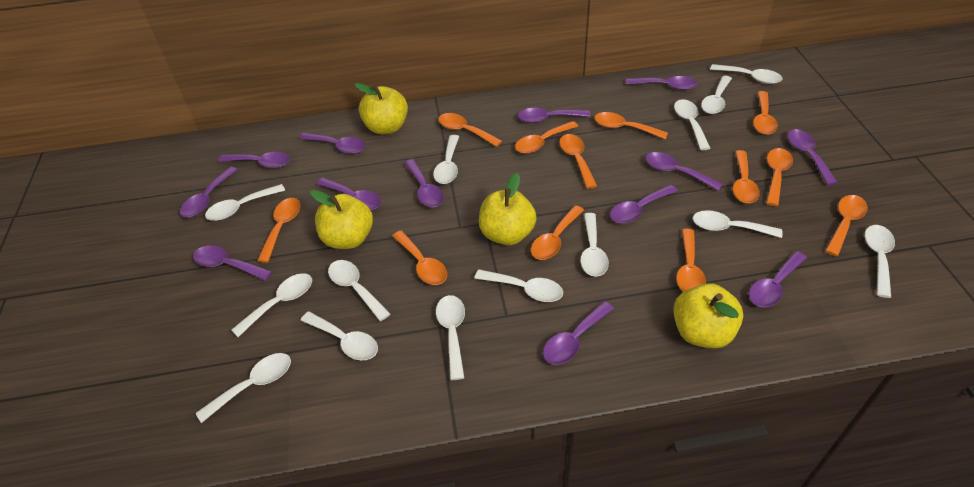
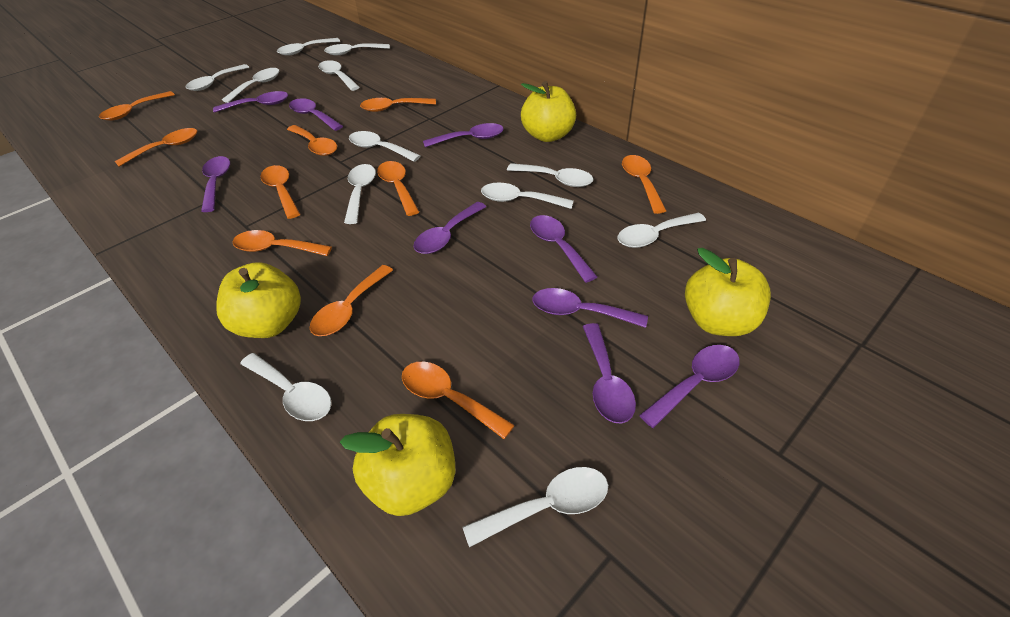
orange spoon: 12 -> 10
purple spoon: 13 -> 9
white spoon: 14 -> 12

